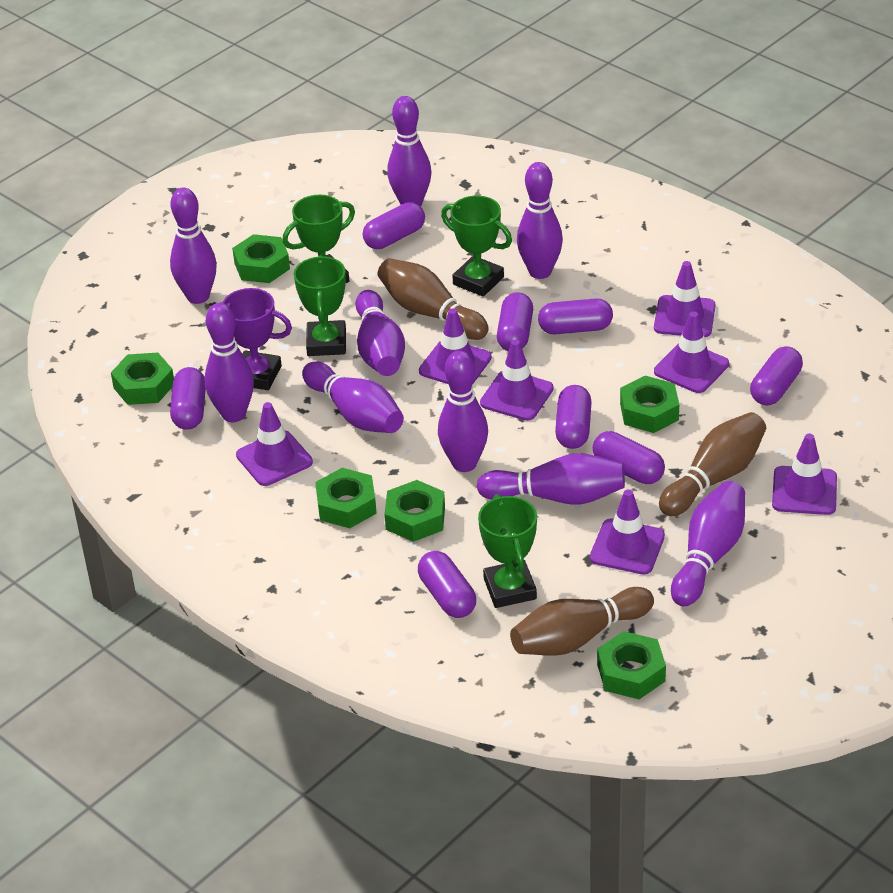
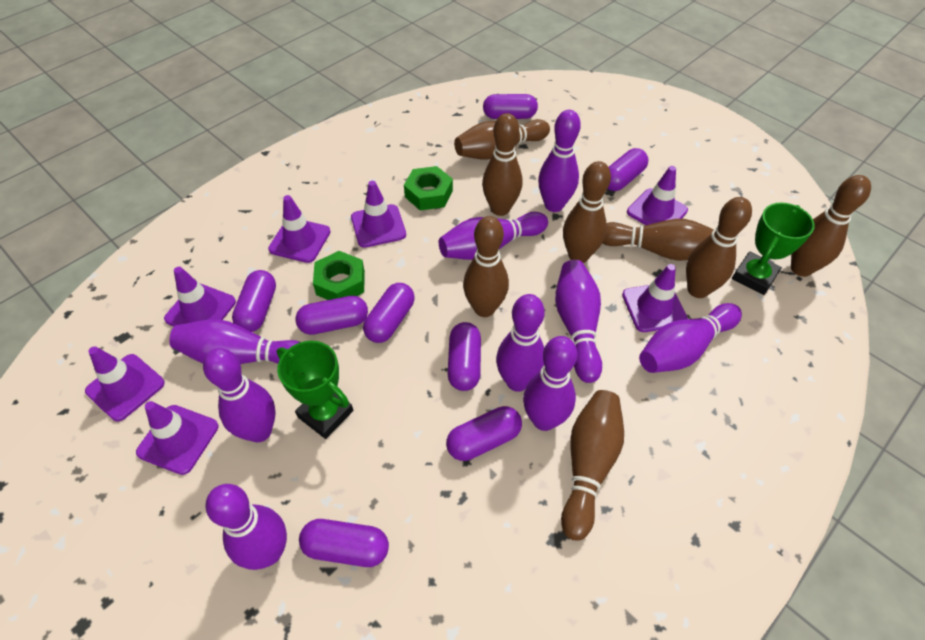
brown bowling pin: 3 -> 8
green nut: 6 -> 2
green trophy: 4 -> 2
purple trophy: 1 -> 0

